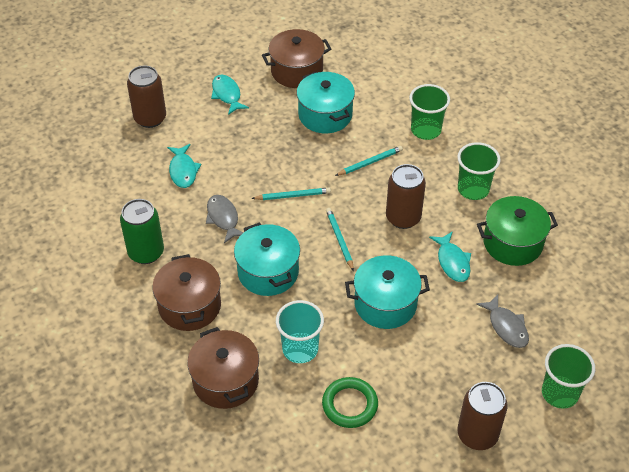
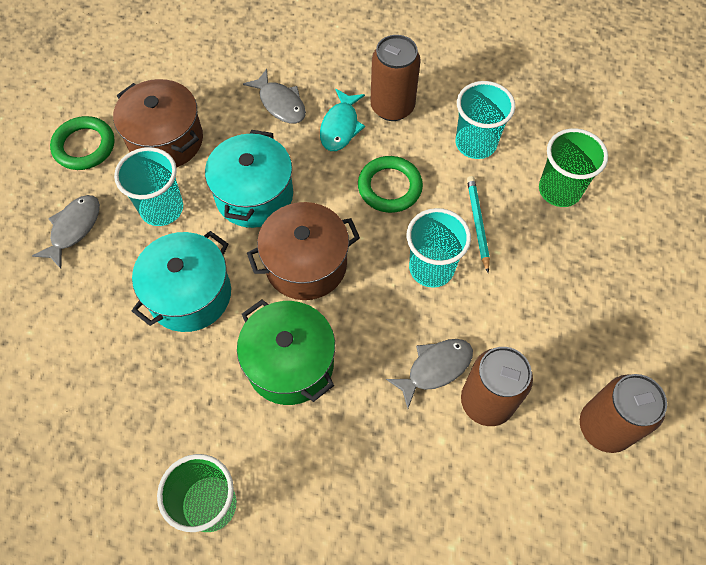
brown pot: 3 -> 2
green can: 1 -> 0
green cup: 3 -> 2
green ring: 1 -> 2
grey fish: 2 -> 3
turquoise cup: 1 -> 3
turquoise fish: 3 -> 1
turquoise pencil: 3 -> 1
turquoise pot: 3 -> 2

